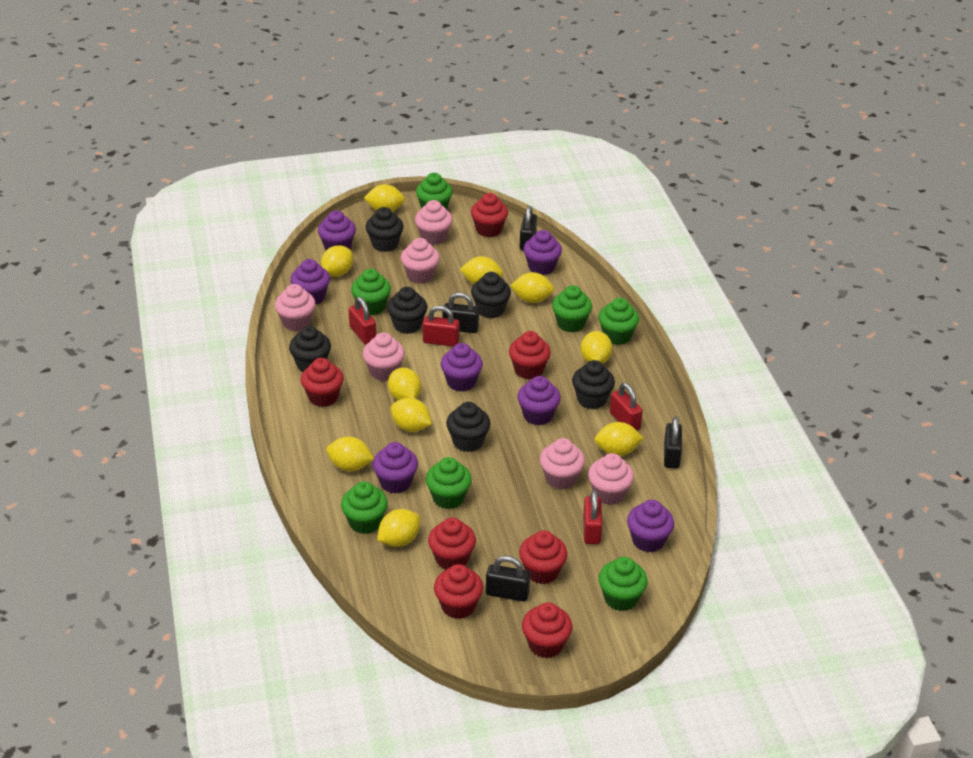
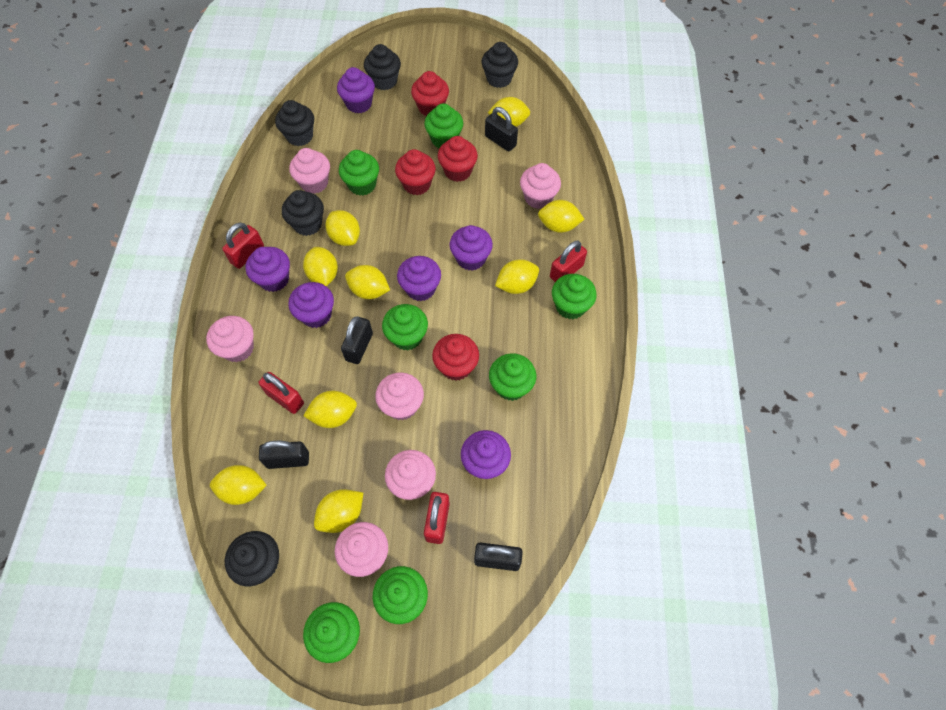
black cupcake: 6 -> 5
purple cupcake: 7 -> 6
red cupcake: 7 -> 4
yellow lemon: 10 -> 9

